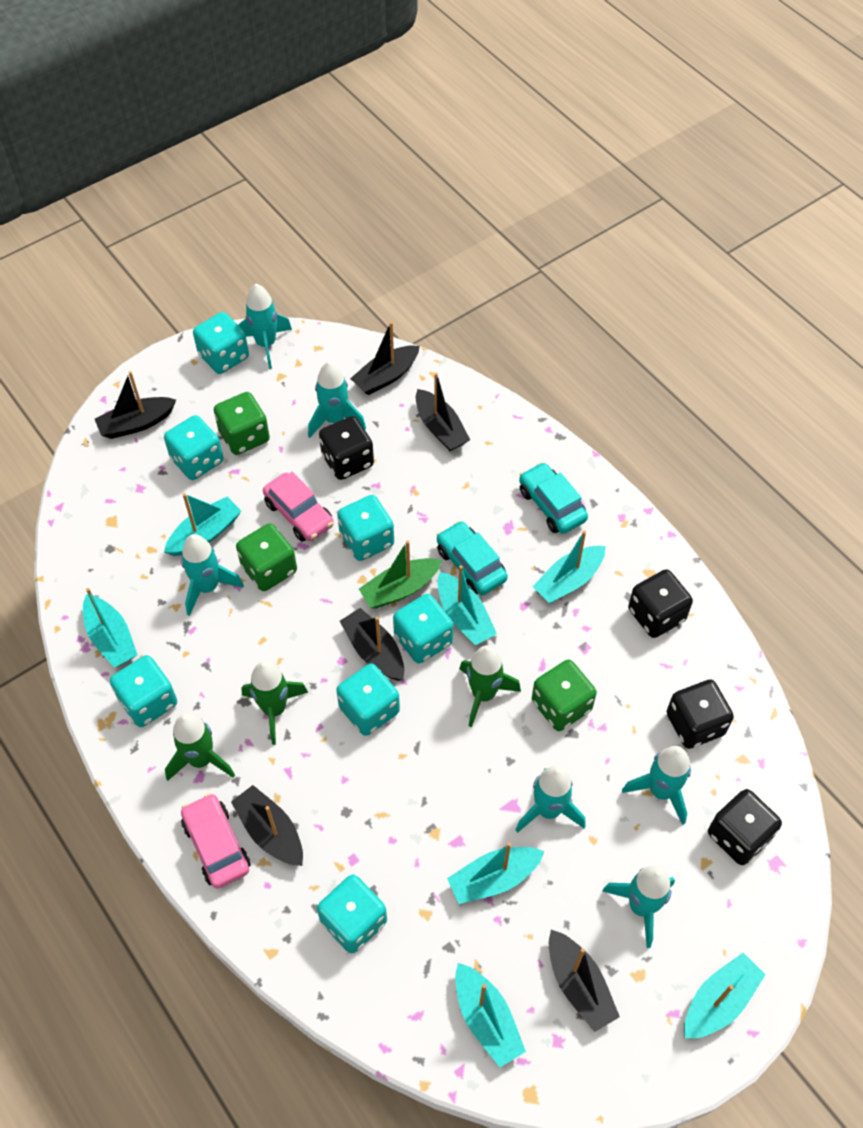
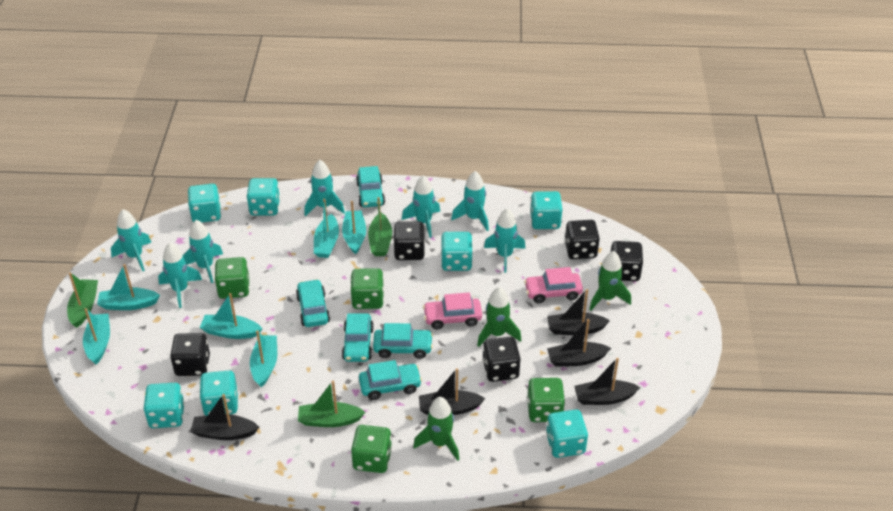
black boat: 6 -> 5
black dice: 4 -> 5
green boat: 1 -> 3
green dice: 3 -> 4
turquoise boat: 7 -> 6
turquoise car: 2 -> 5
turquoise rocket: 6 -> 7

